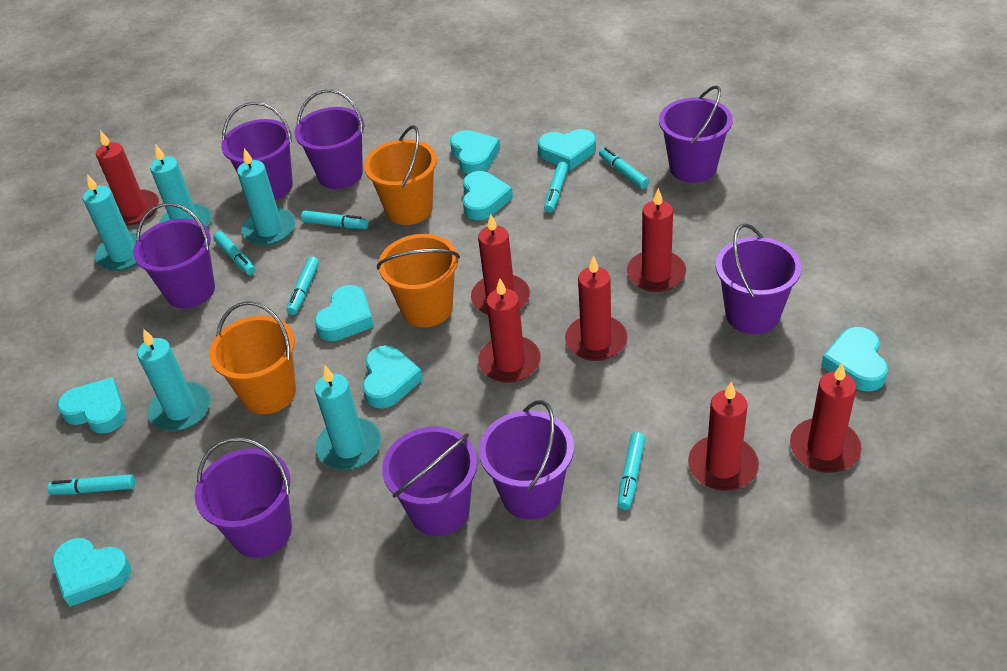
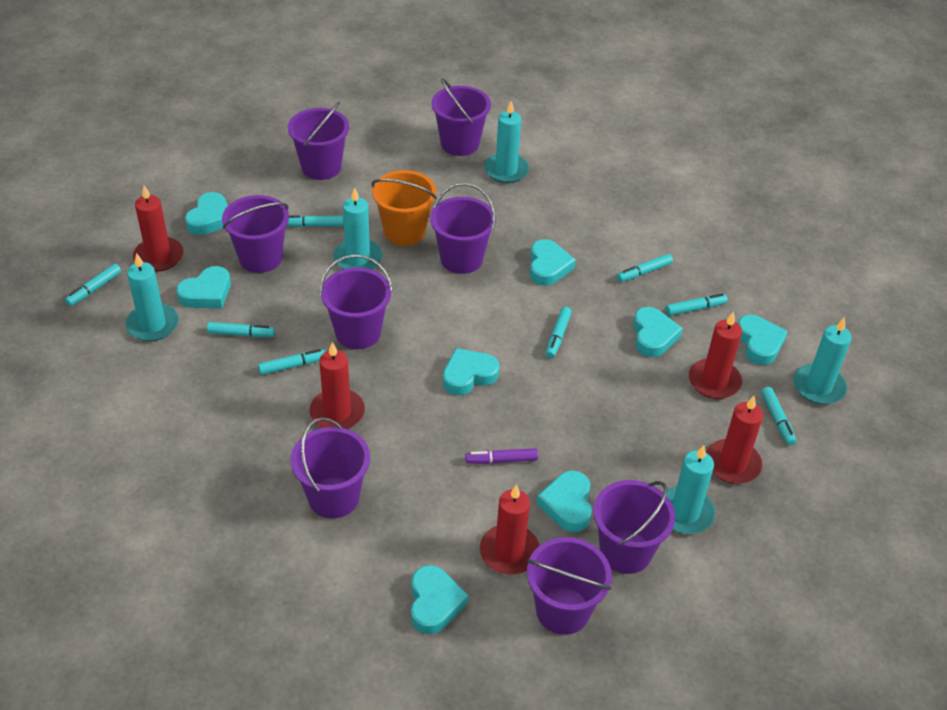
orange bucket: 3 -> 1
purple marker: 0 -> 1
red candle: 7 -> 5
turquoise marker: 7 -> 8

